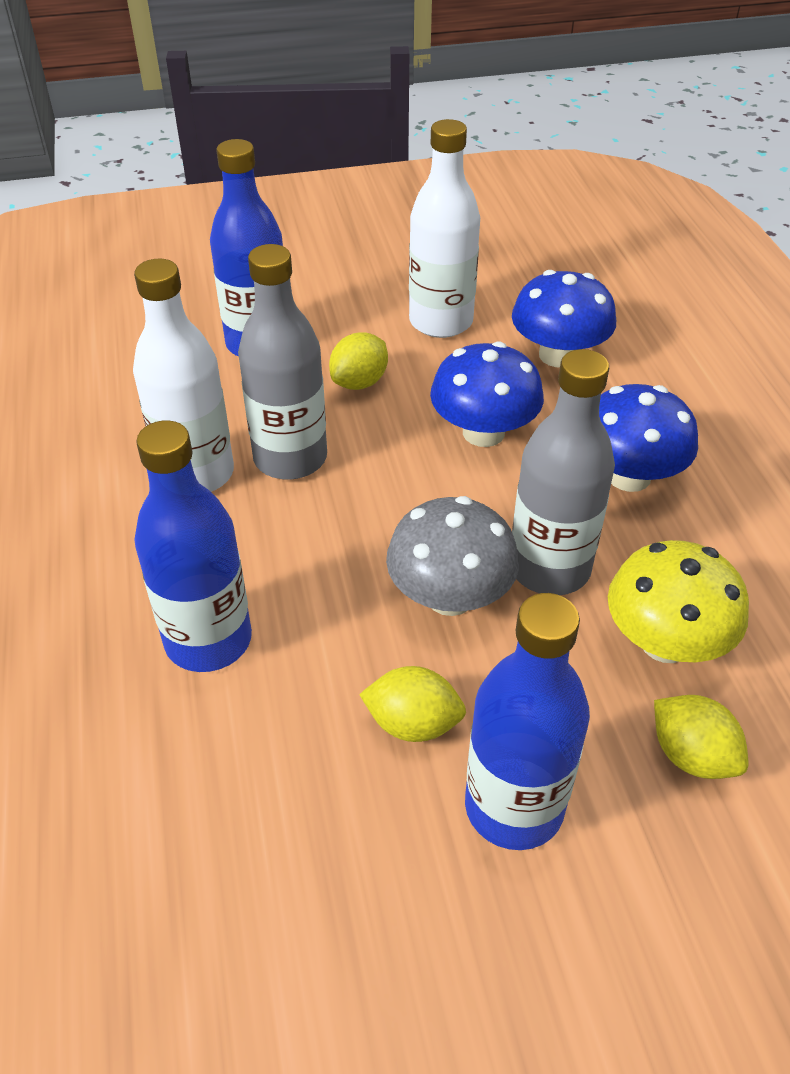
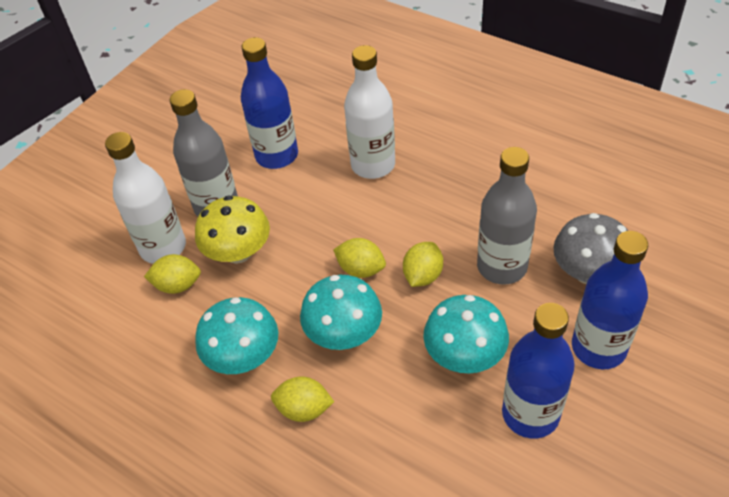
blue mushroom: 3 -> 0
turquoise mushroom: 0 -> 3
yellow lemon: 3 -> 4

